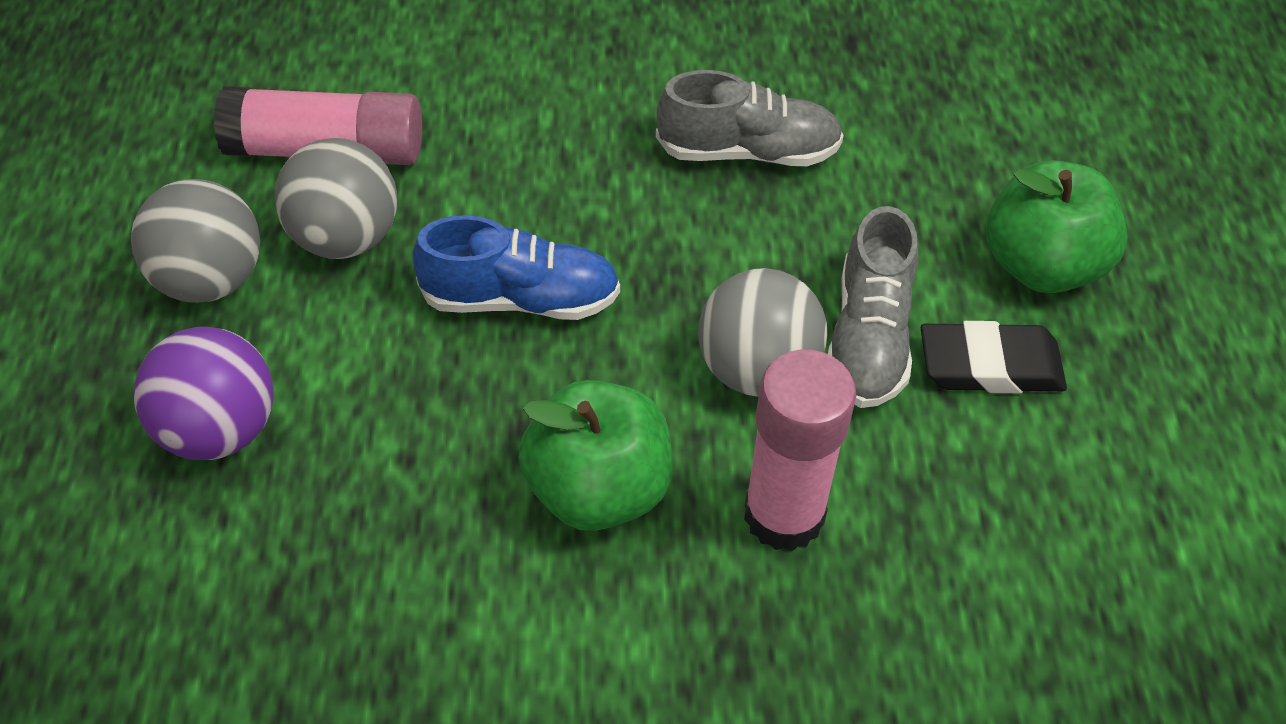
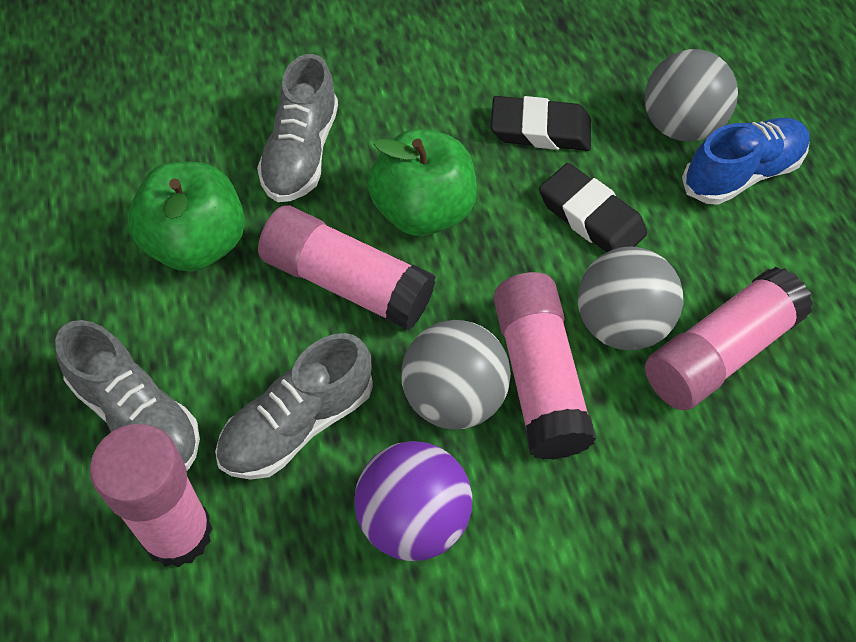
black eraser: 1 -> 2
grey shoe: 2 -> 3
pink glue stick: 2 -> 4

